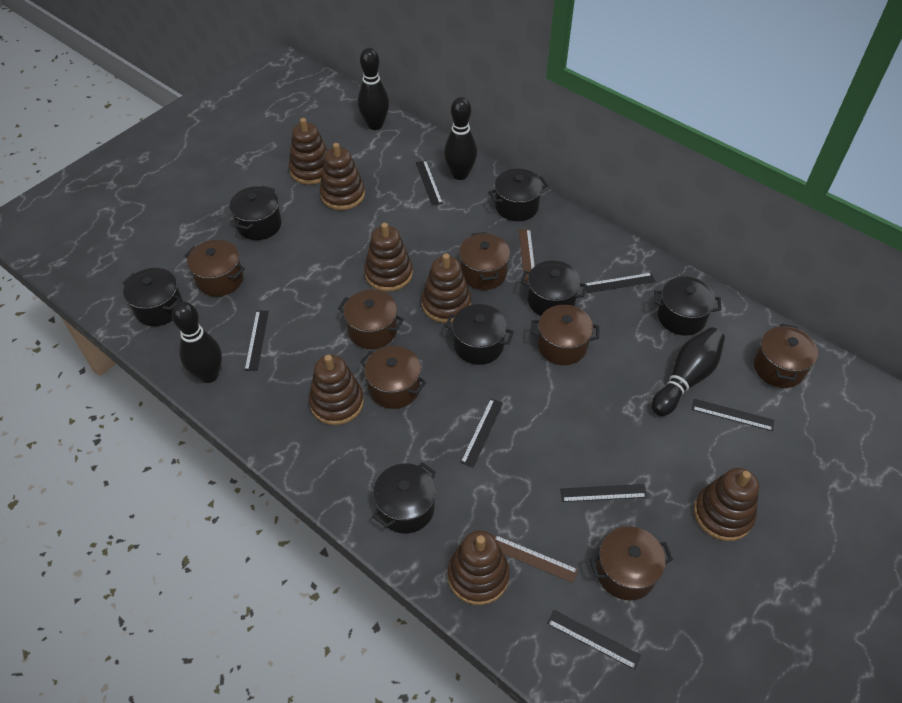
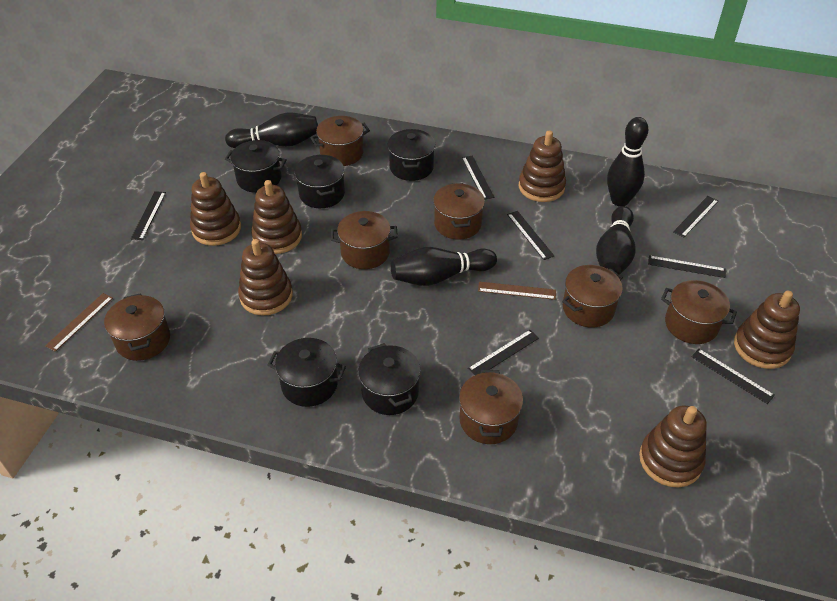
black pot: 7 -> 5
brown stacking toy: 7 -> 6

